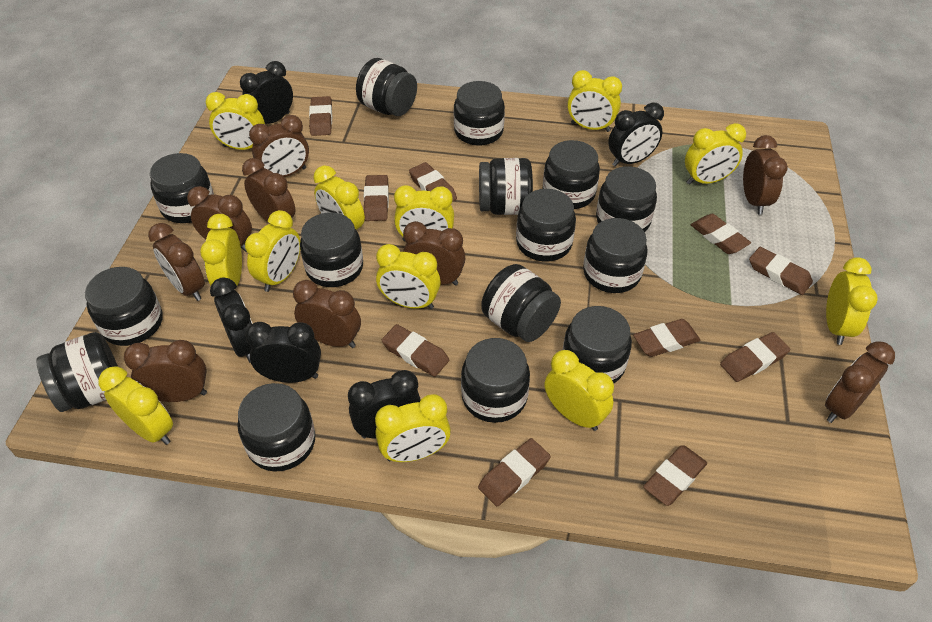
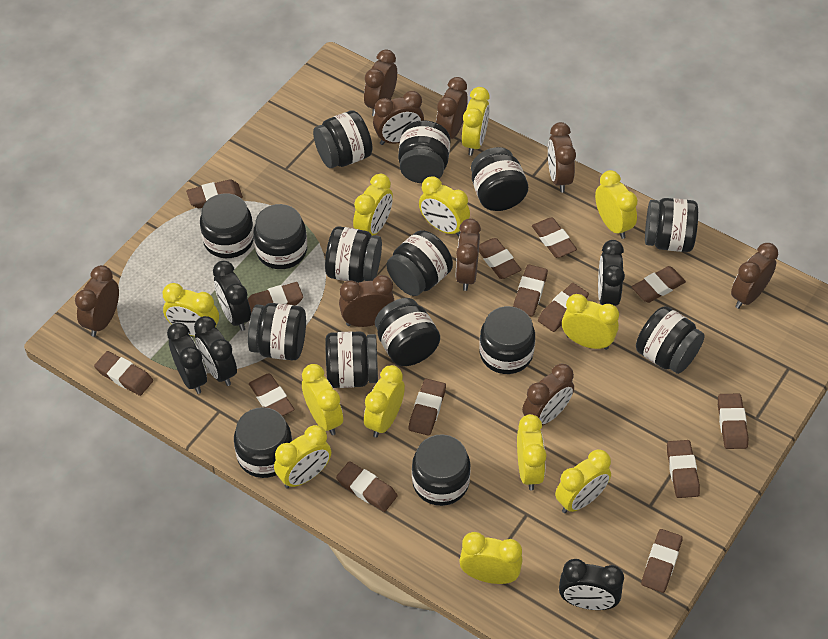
brown eraser: 10 -> 14

